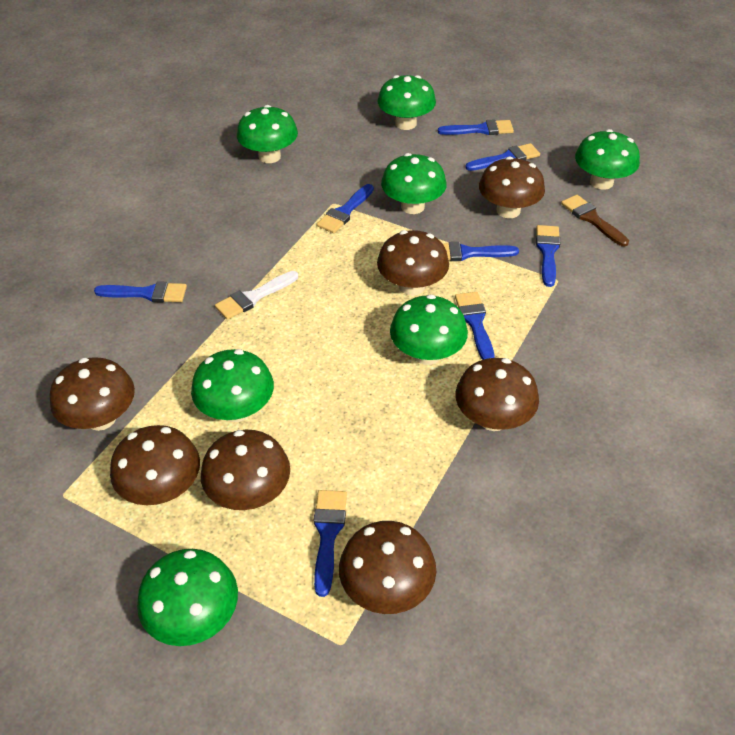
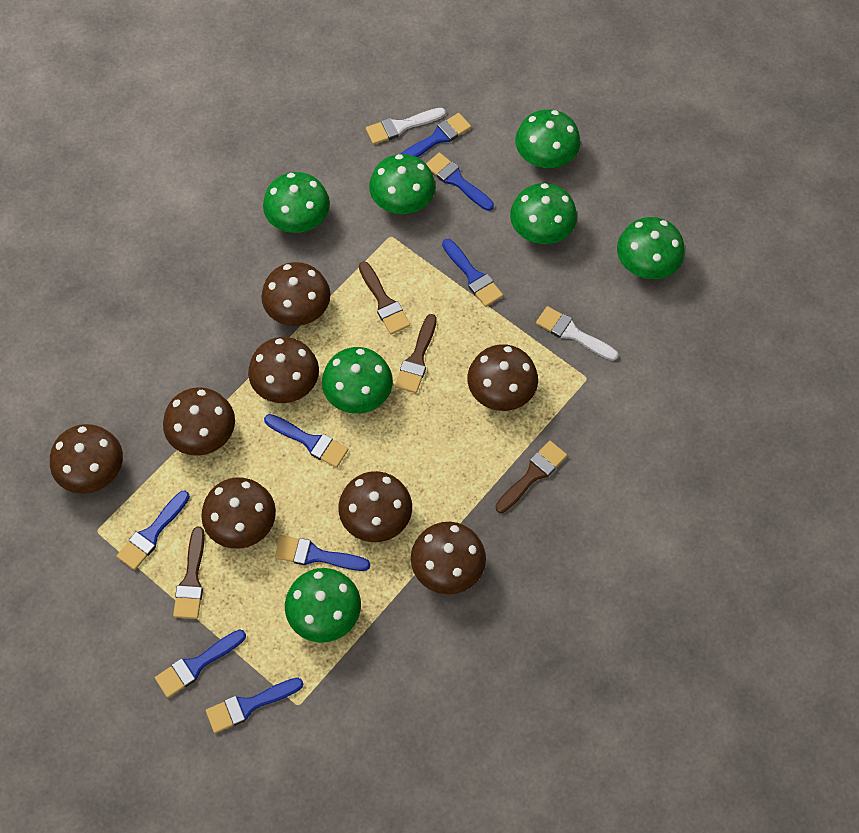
brown brush: 1 -> 4
brown mushroom: 7 -> 8
white brush: 1 -> 2

